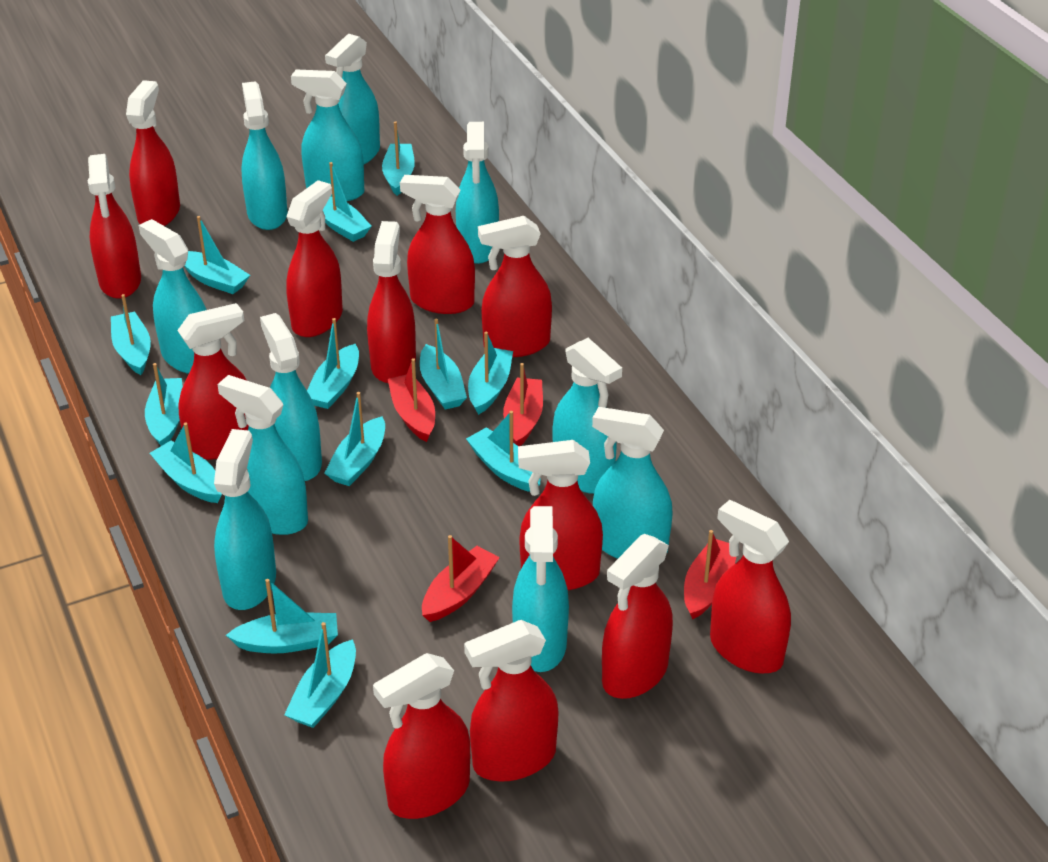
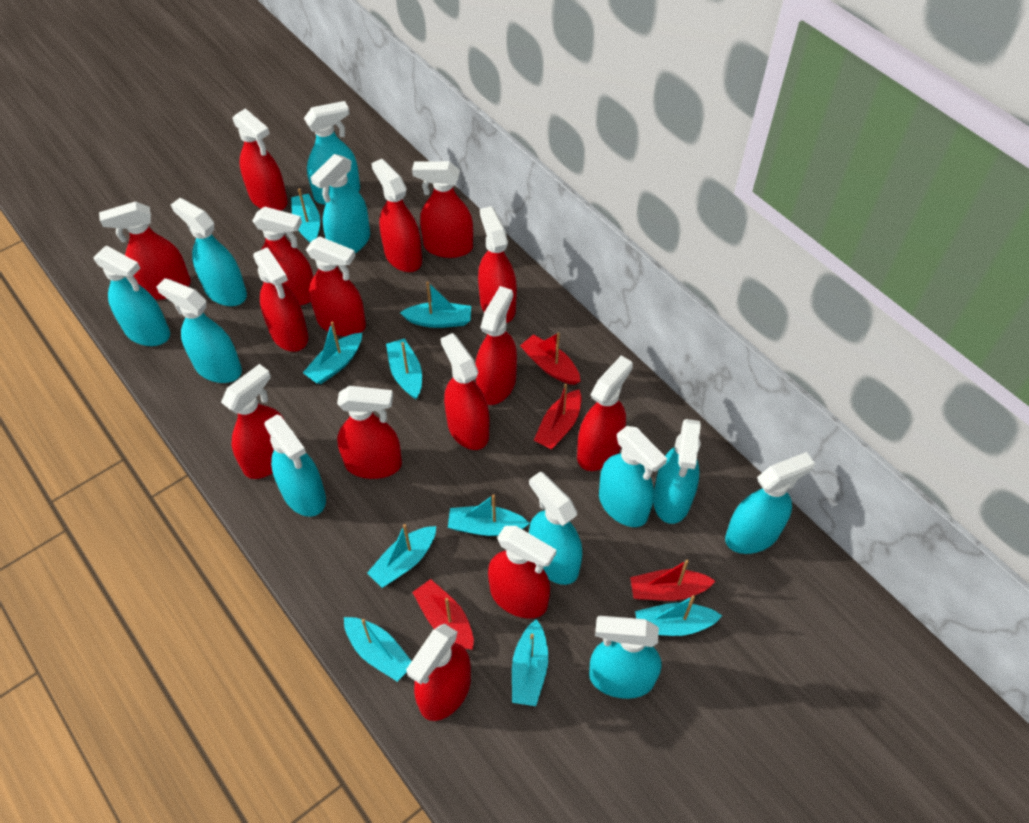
red spray bottle: 12 -> 15
turquoise boat: 13 -> 9

